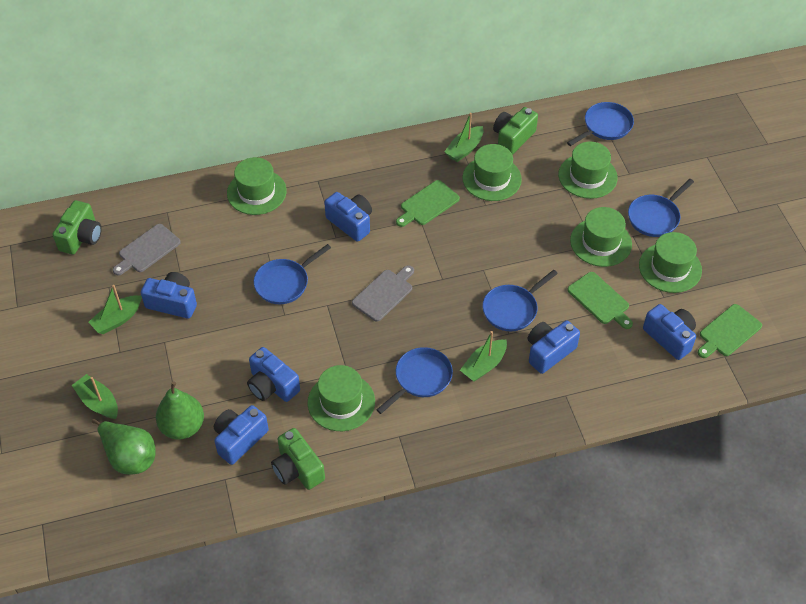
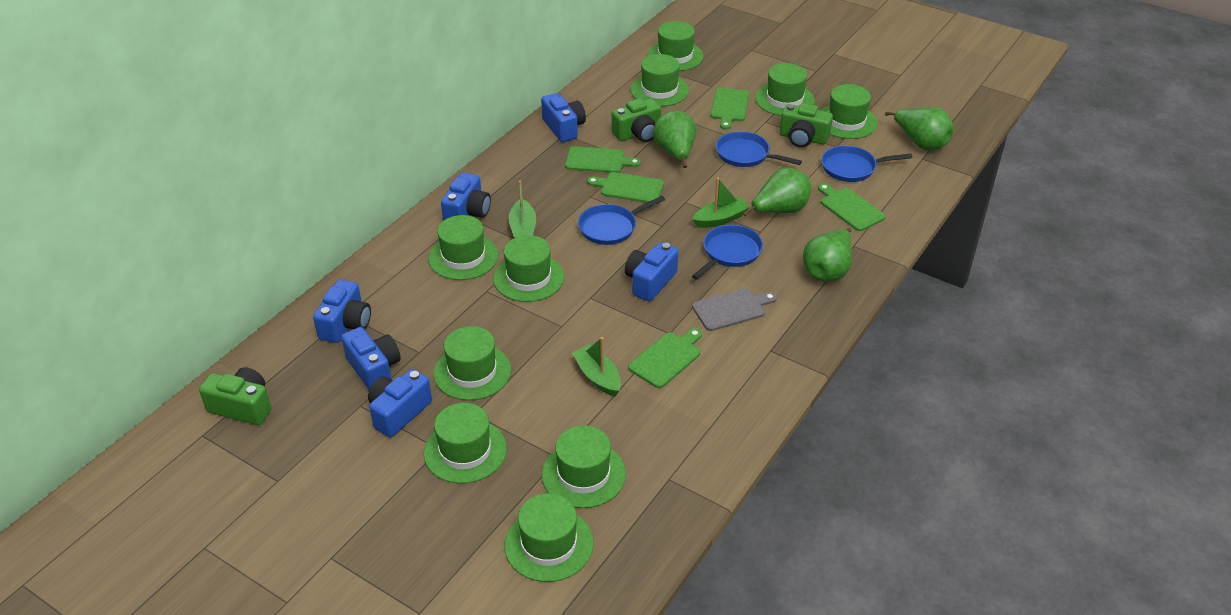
blue pan: 5 -> 4
green boat: 4 -> 3
green cutting board: 3 -> 5
green hat: 6 -> 10
green pear: 2 -> 4
grey cutting board: 2 -> 1

